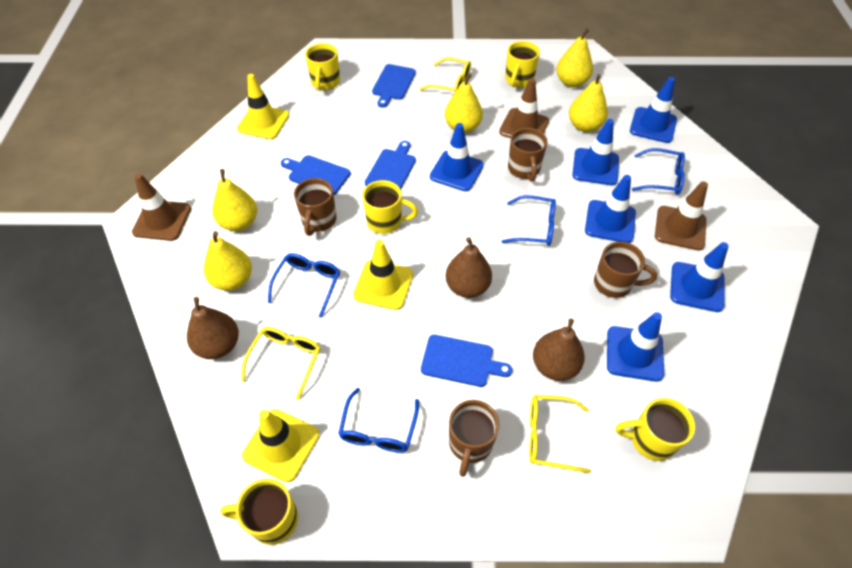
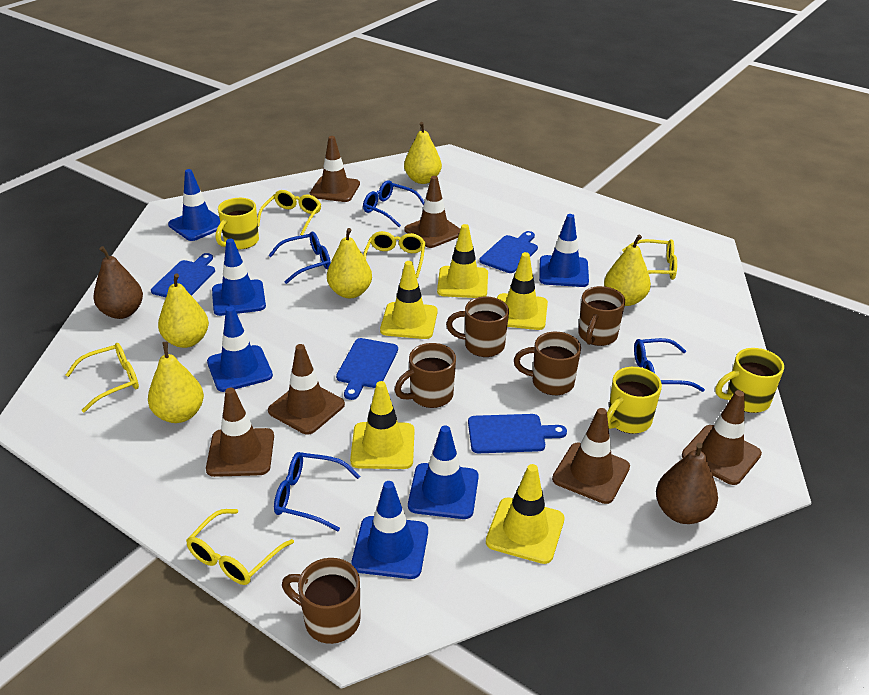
brown mug: 4 -> 5
brown pear: 3 -> 2
brown traffic cone: 3 -> 6
yellow glasses: 3 -> 5
yellow mug: 5 -> 3
yellow traffic cone: 3 -> 5

